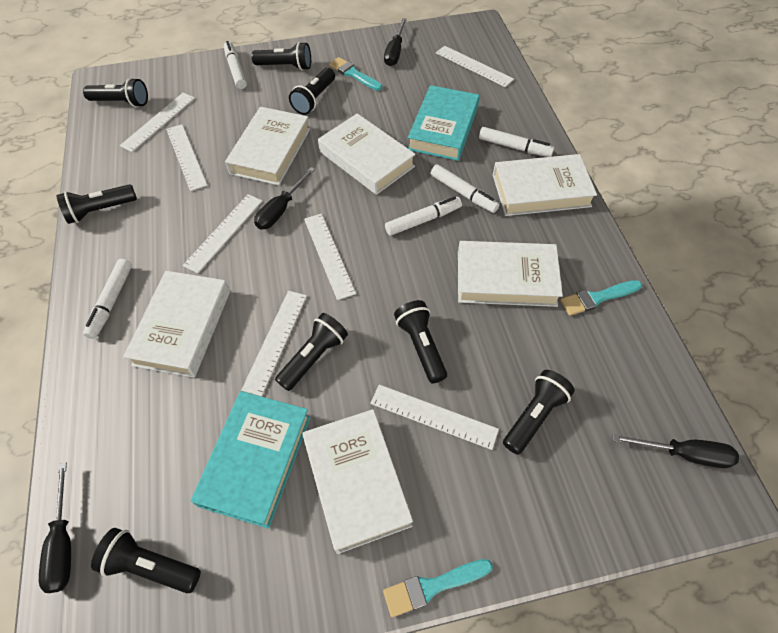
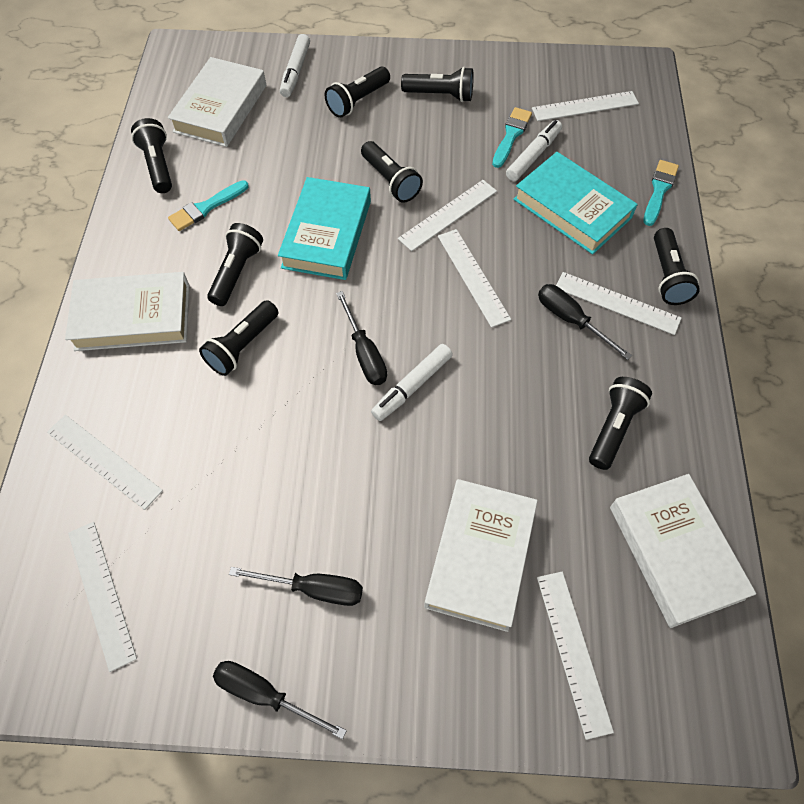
white book: 6 -> 4
white marker: 5 -> 3

